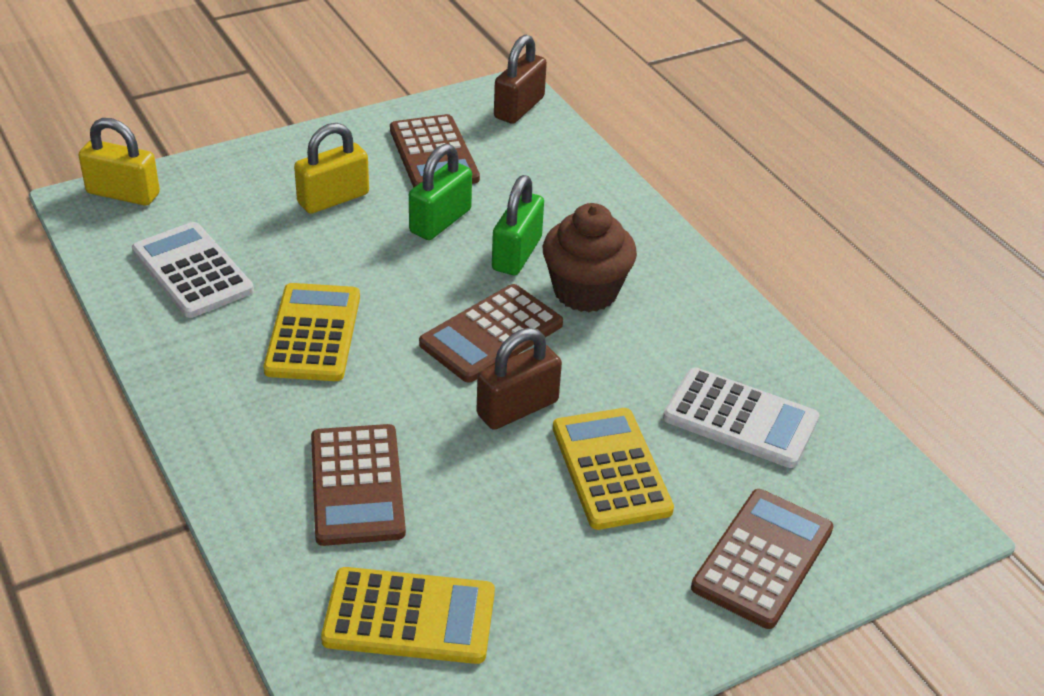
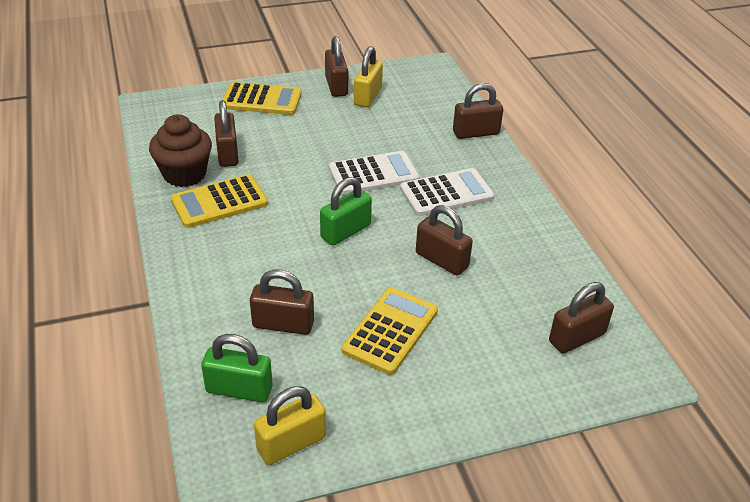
brown calculator: 4 -> 0
brown padlock: 2 -> 6

